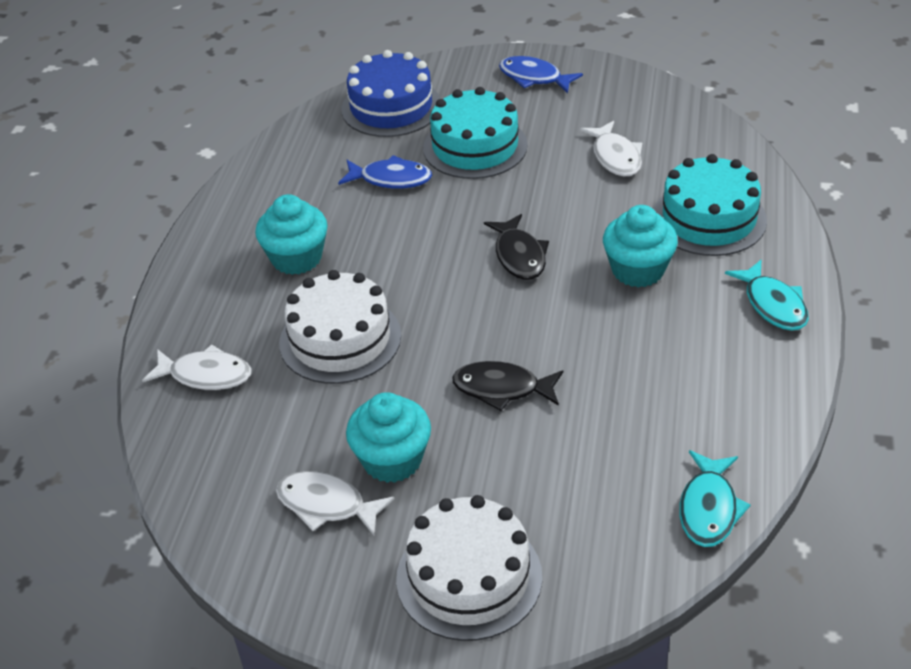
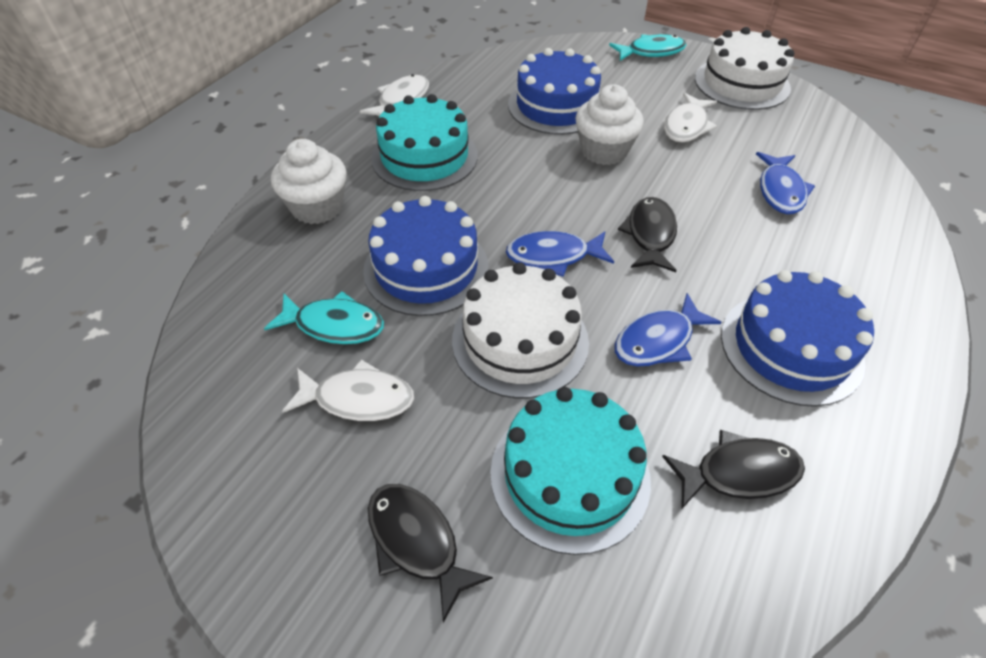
black fish: 2 -> 3
blue cake: 1 -> 3
blue fish: 2 -> 3
turquoise cupcake: 3 -> 0
white cupcake: 0 -> 2

